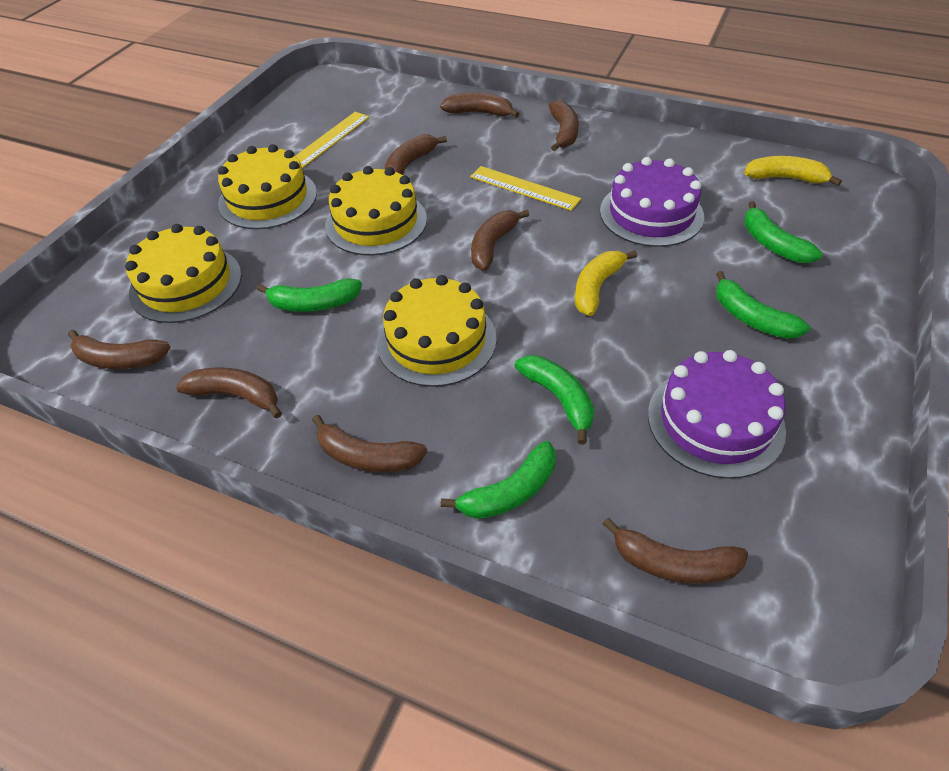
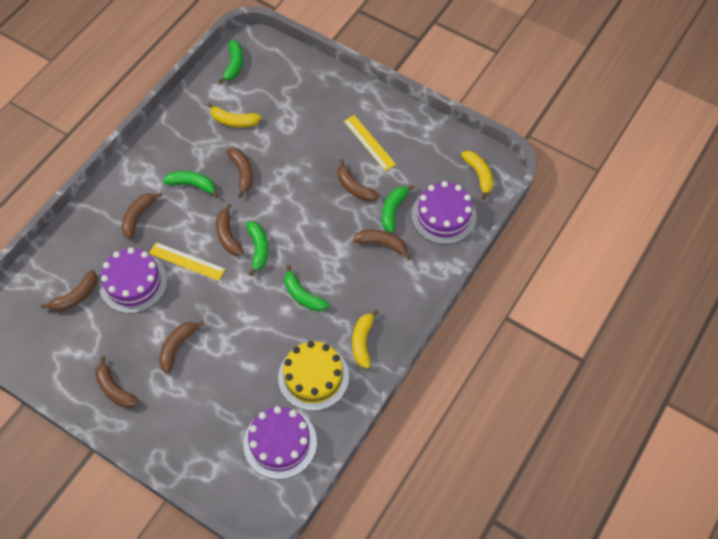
purple cake: 2 -> 3
yellow banana: 2 -> 3
yellow cake: 4 -> 1

